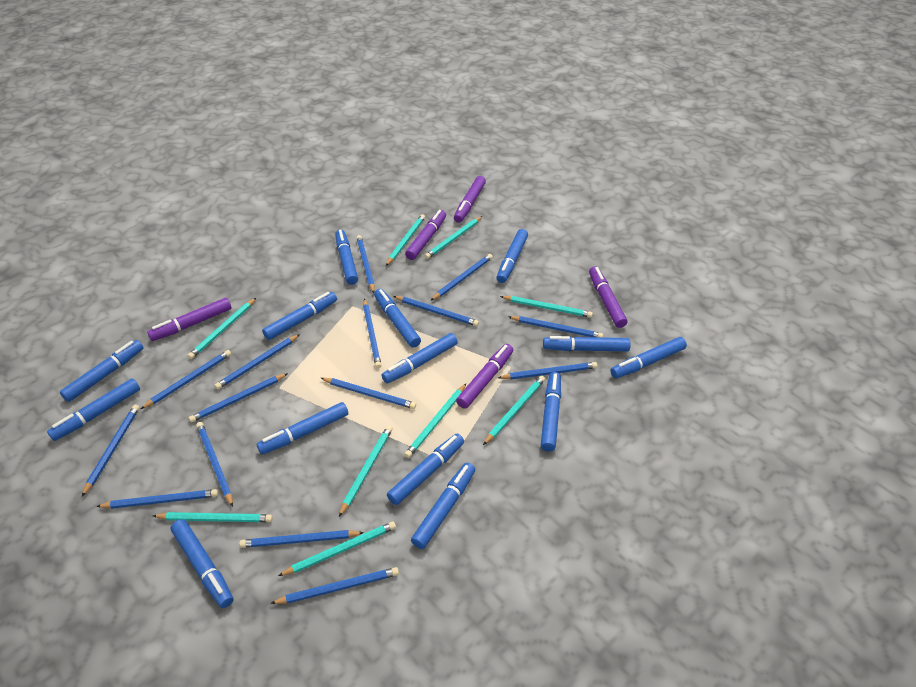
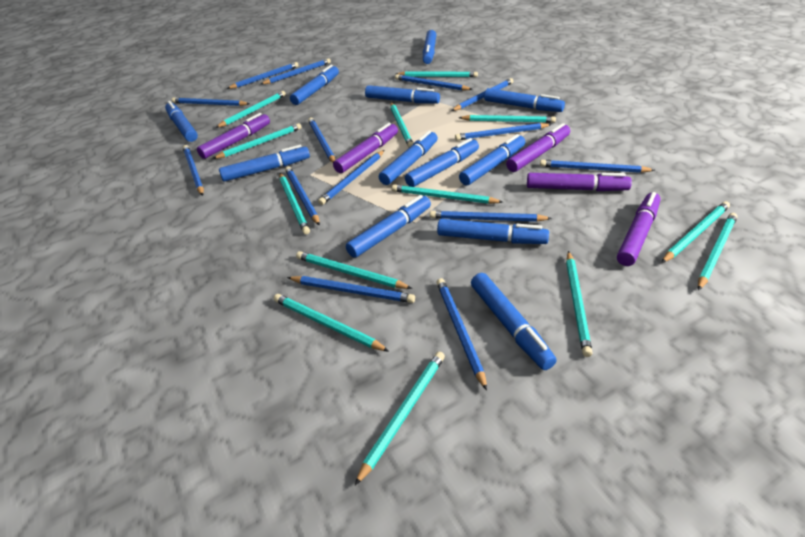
blue marker: 14 -> 12
blue pencil: 15 -> 14
turquoise pencil: 9 -> 13

